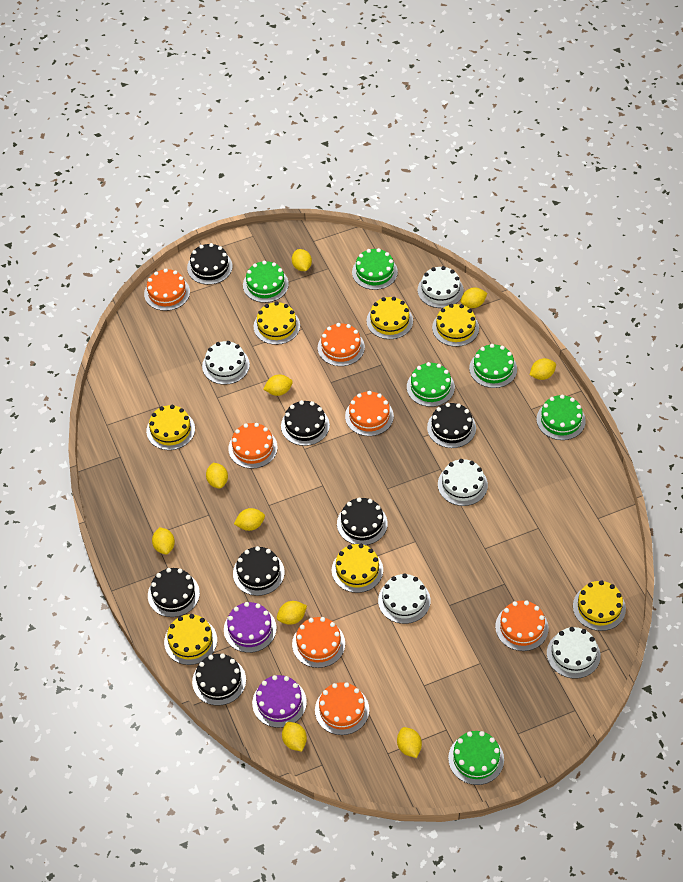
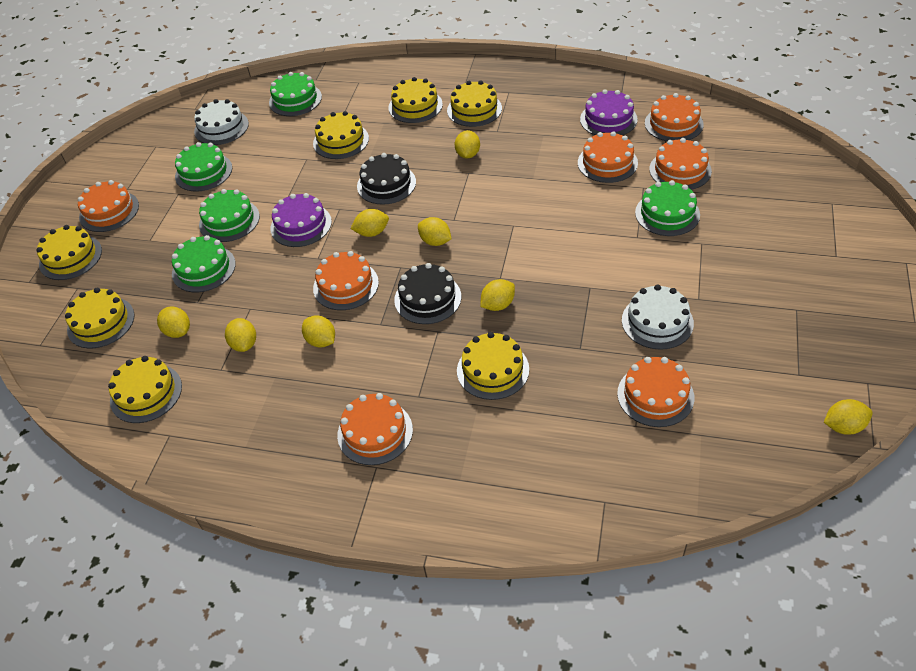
black cake: 7 -> 2
green cake: 6 -> 5
white cake: 5 -> 2
yellow lemon: 10 -> 8

